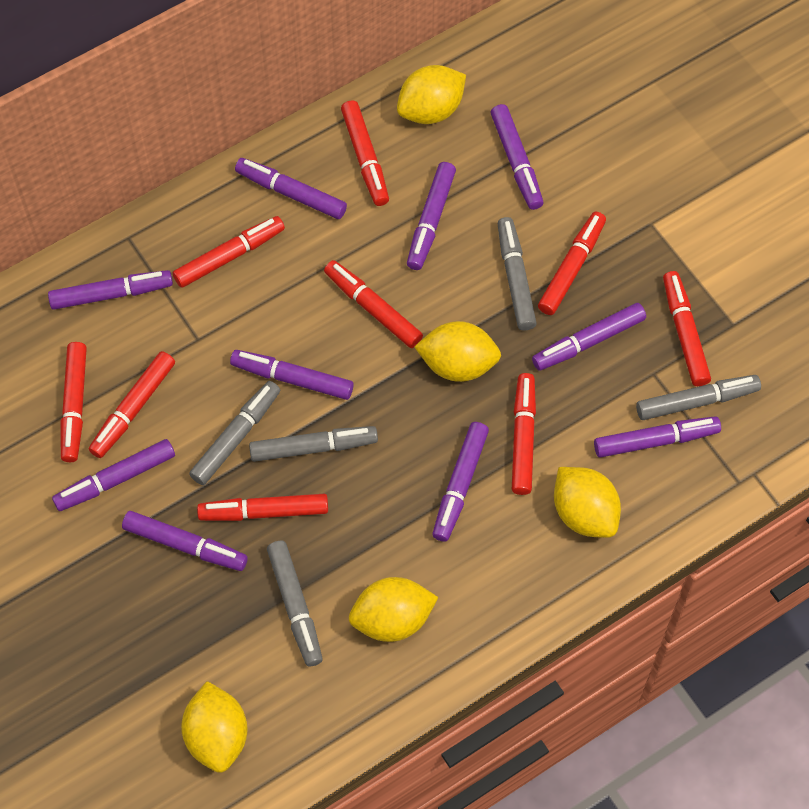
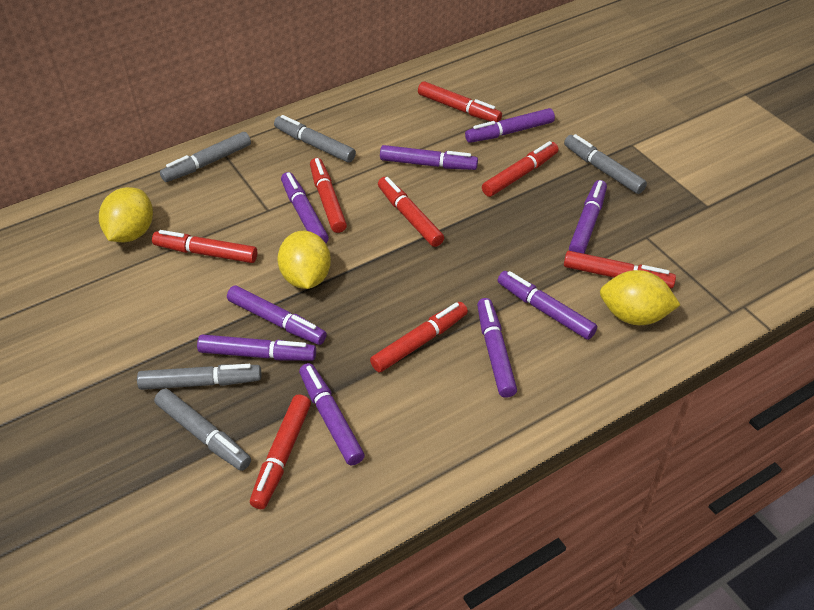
purple marker: 10 -> 9
red marker: 9 -> 8
yellow lemon: 5 -> 3

